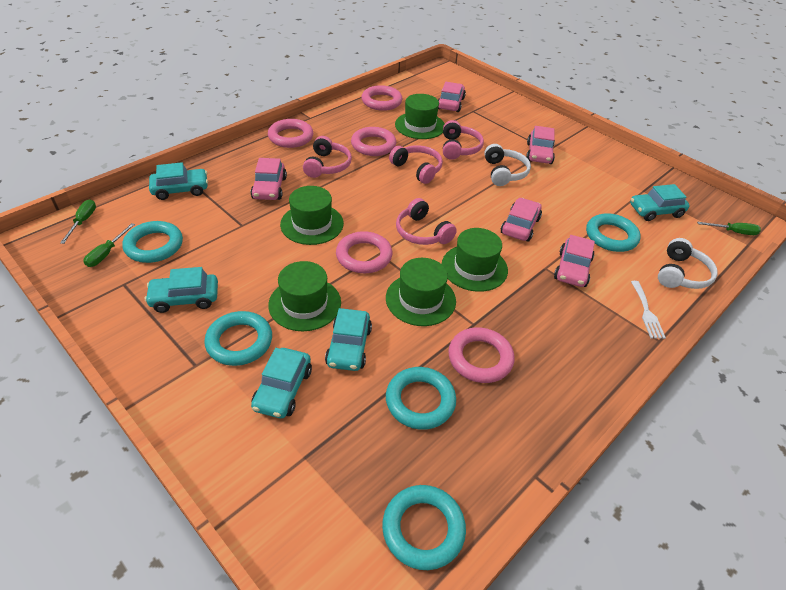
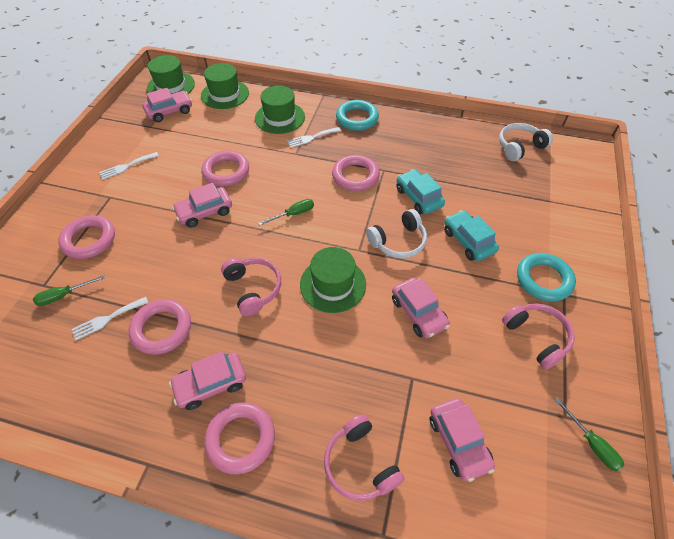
green hat: 5 -> 4
pink headphones: 4 -> 3
turquoise car: 5 -> 2
turquoise ring: 5 -> 2
white fork: 1 -> 3

